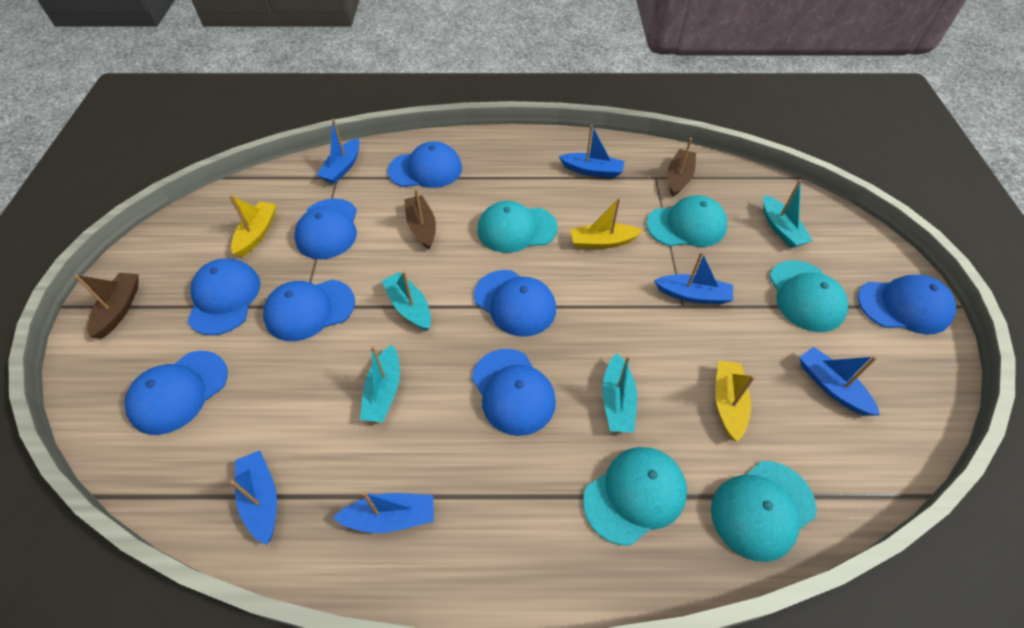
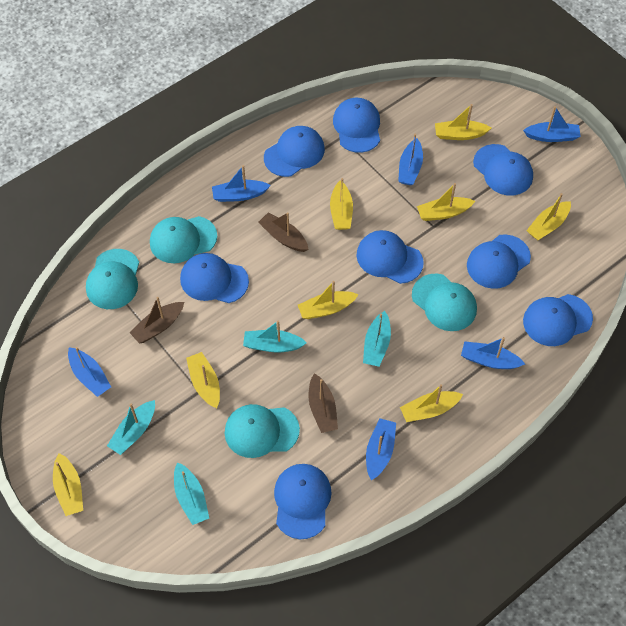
turquoise cap: 5 -> 4
yellow boat: 3 -> 8

